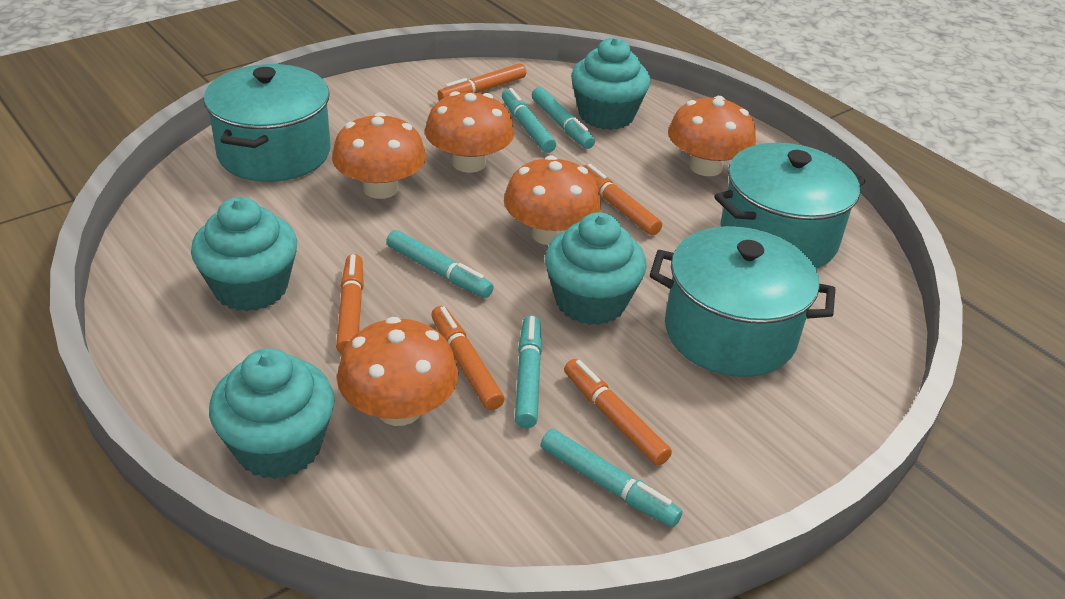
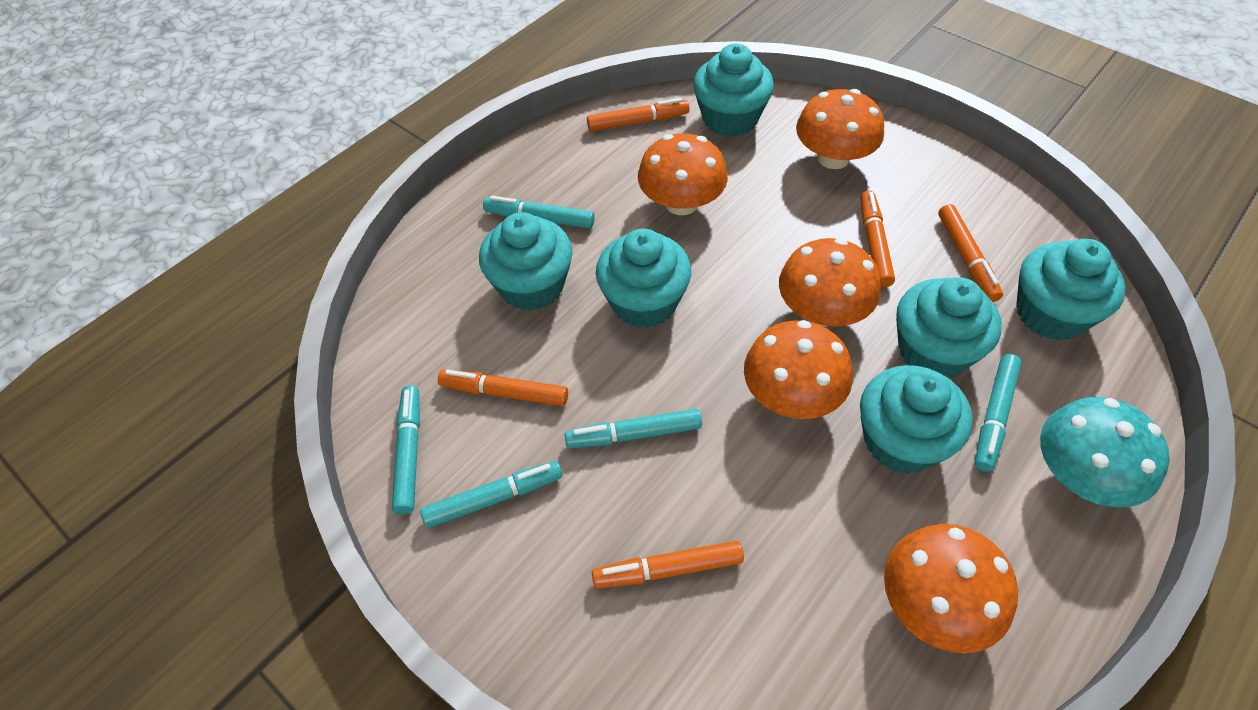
turquoise cupcake: 4 -> 6
turquoise mushroom: 0 -> 1
turquoise pot: 3 -> 0

